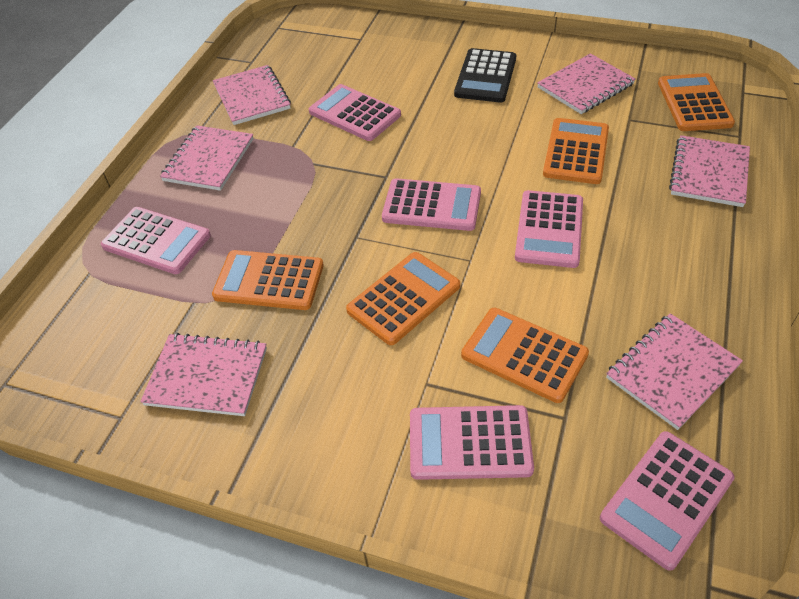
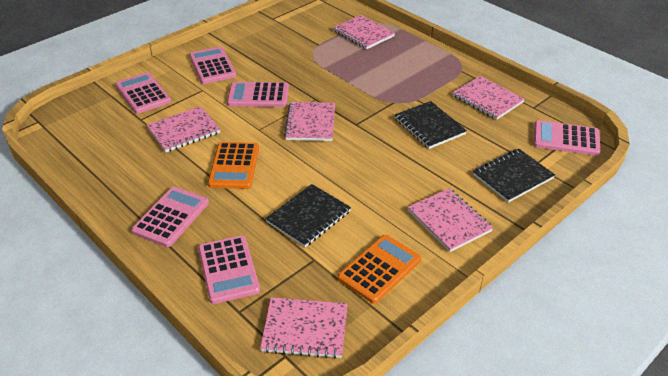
black calculator: 1 -> 0
black notebook: 0 -> 3
orange calculator: 5 -> 2

